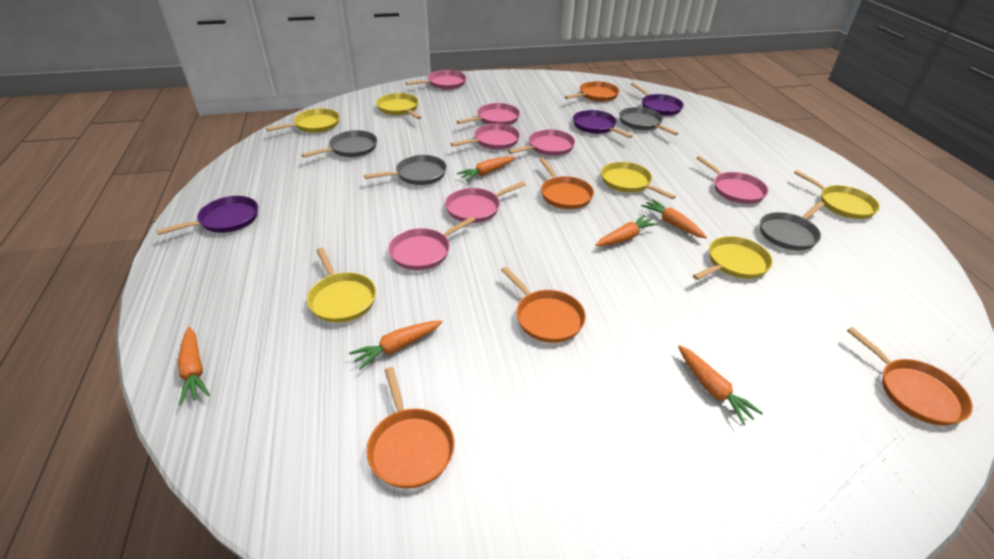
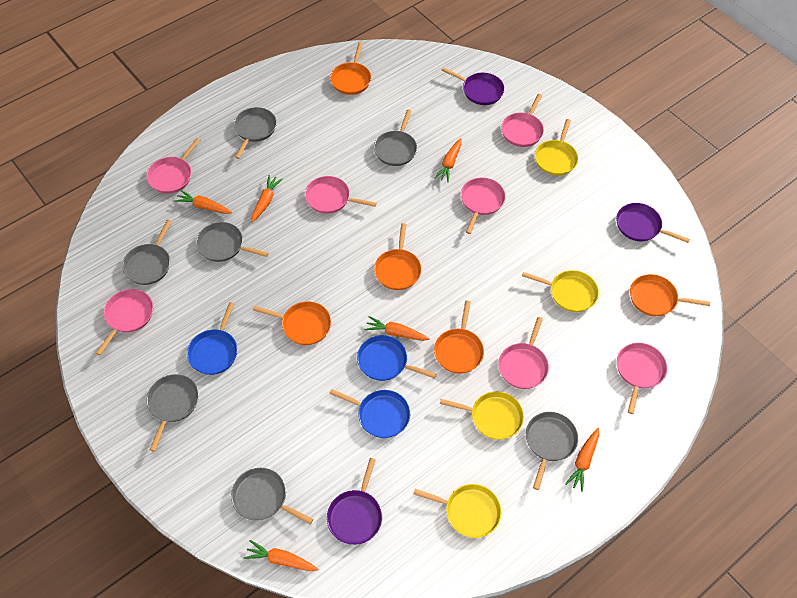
blue pan: 0 -> 3
grey pan: 4 -> 7
yellow pan: 6 -> 4

